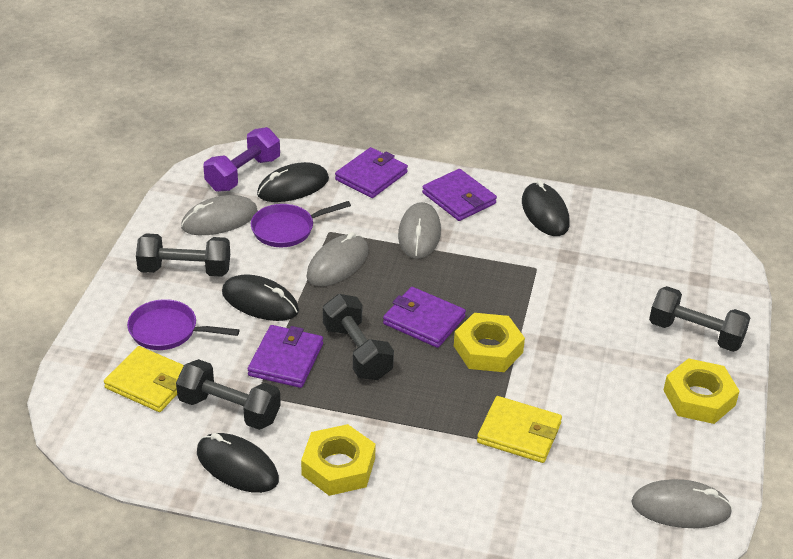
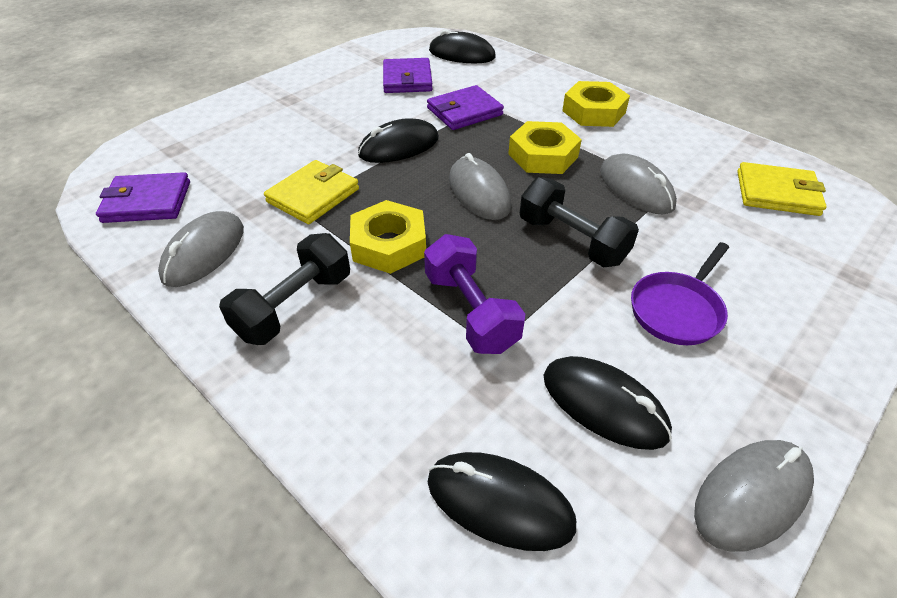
black dumbbell: 4 -> 2
purple pan: 2 -> 1
purple wallet: 4 -> 3

